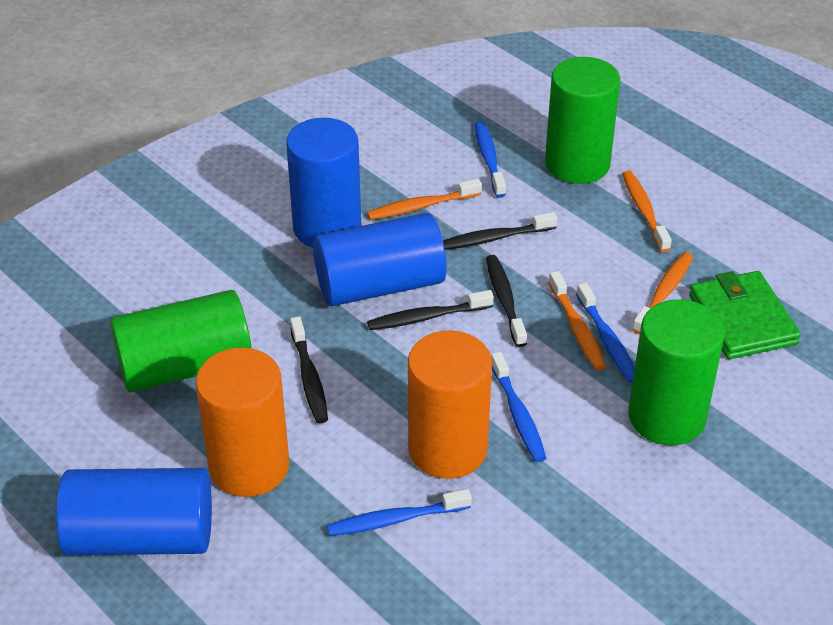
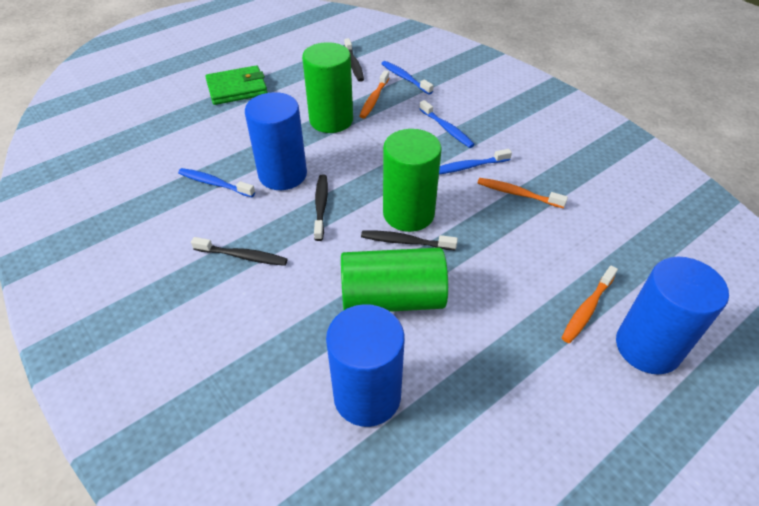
orange cylinder: 2 -> 0
orange toothbrush: 4 -> 3

